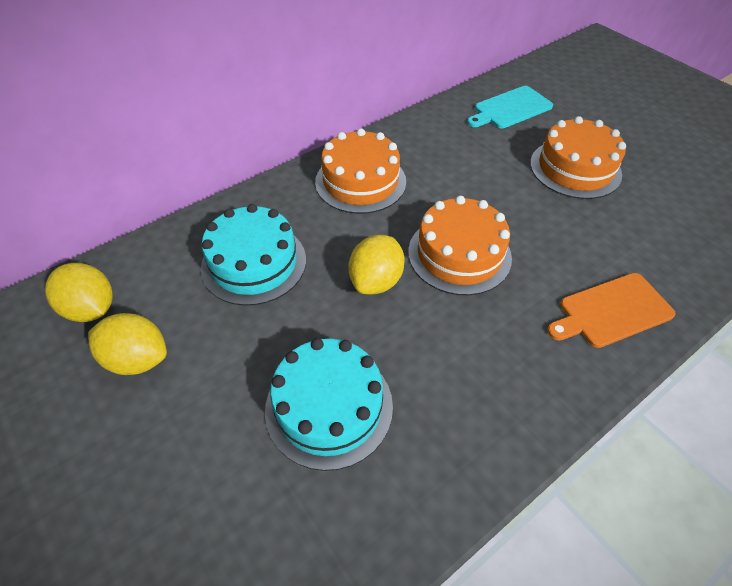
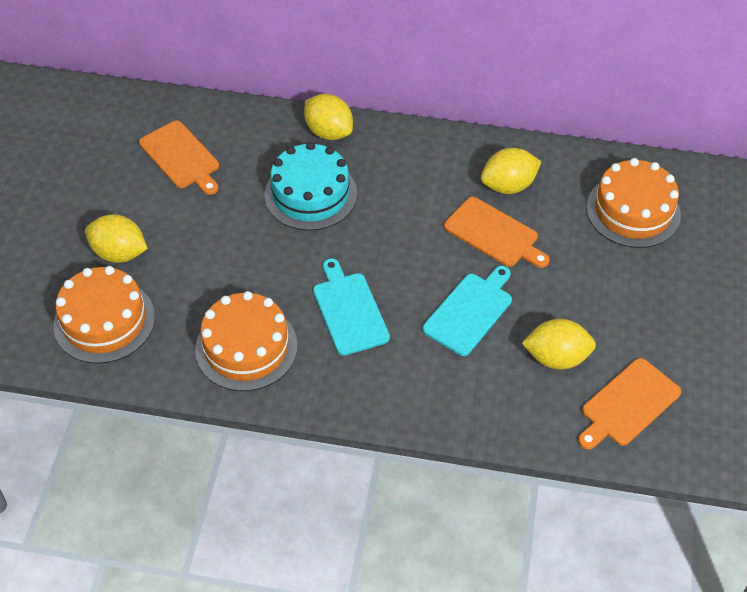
orange cutting board: 1 -> 3
turquoise cake: 2 -> 1
turquoise cutting board: 1 -> 2
yellow lemon: 3 -> 4

